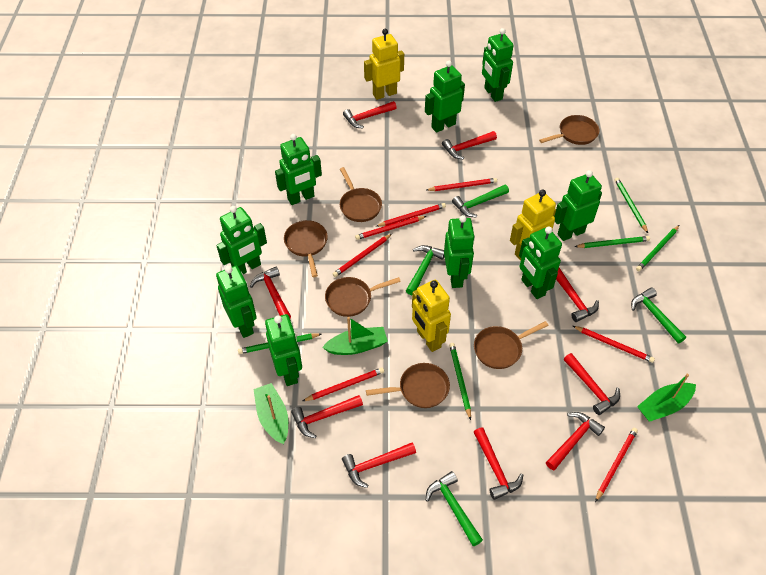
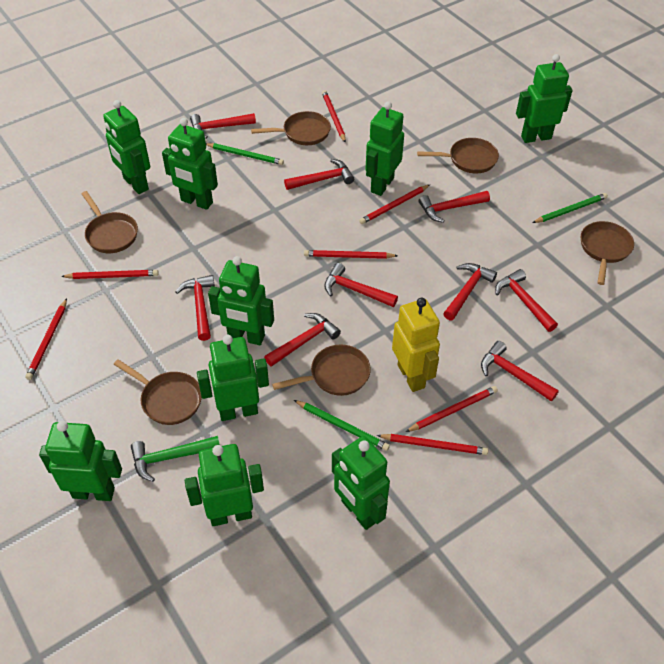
green boat: 3 -> 0
green hammer: 4 -> 1
green pencil: 5 -> 3
yellow robot: 3 -> 1

